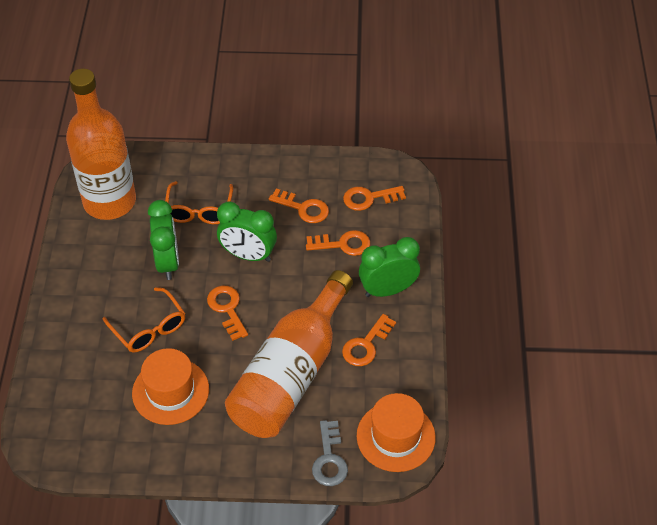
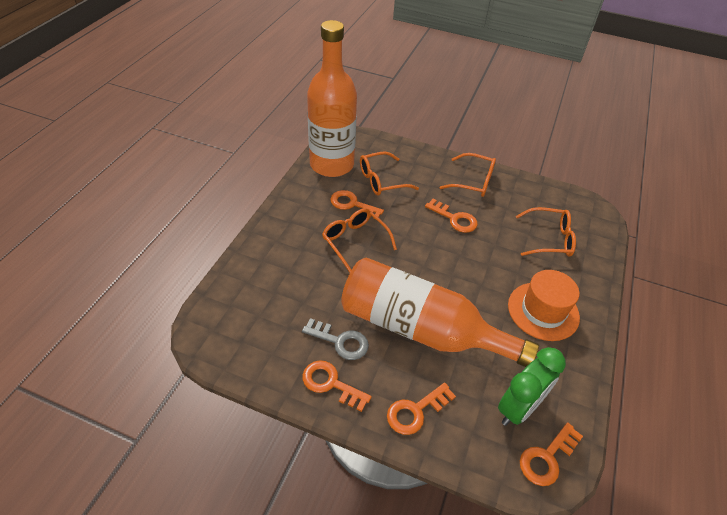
green clock: 3 -> 1
orange glasses: 2 -> 4
orange hat: 2 -> 1

